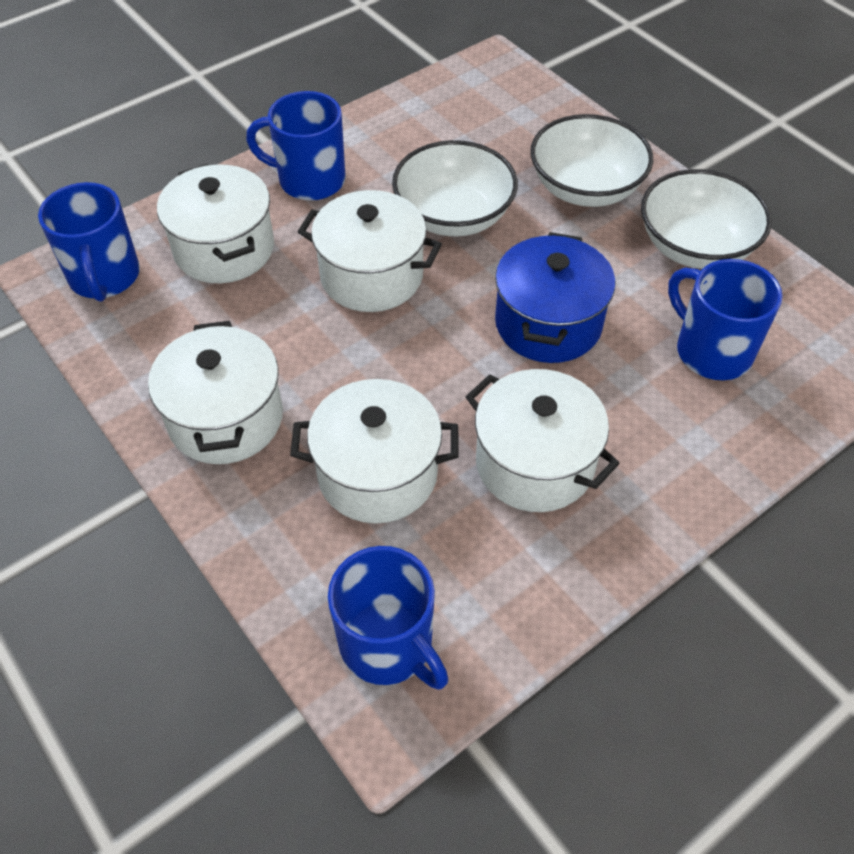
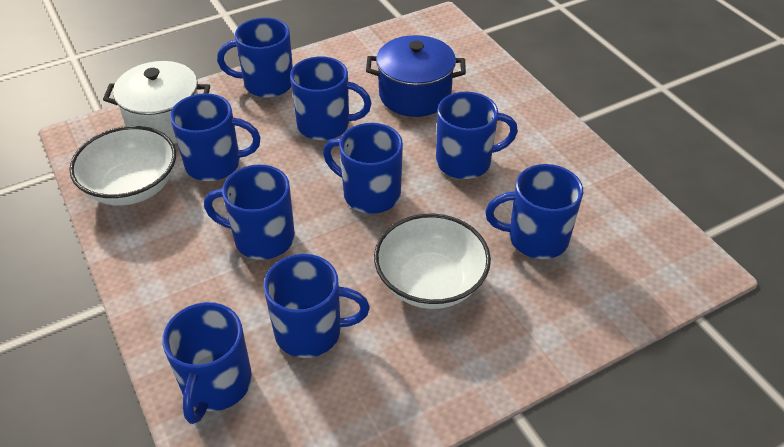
blue mug: 4 -> 9
white bowl: 3 -> 2
white pot: 5 -> 1

